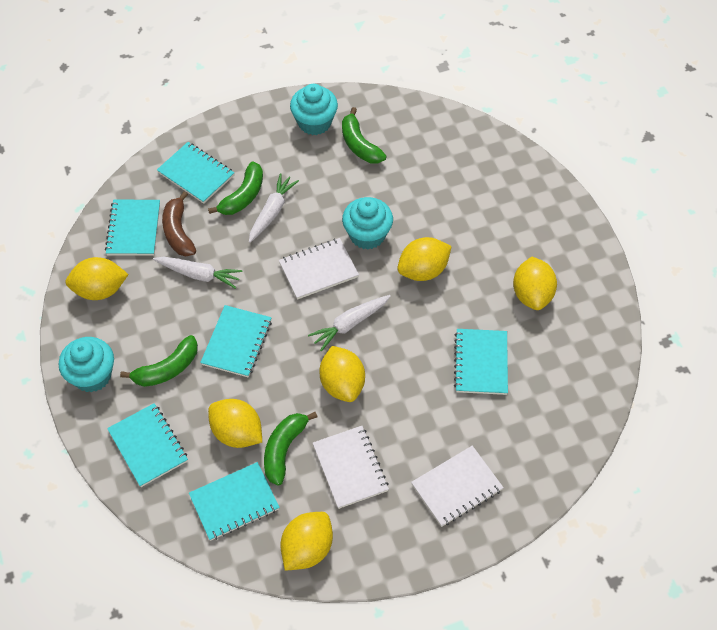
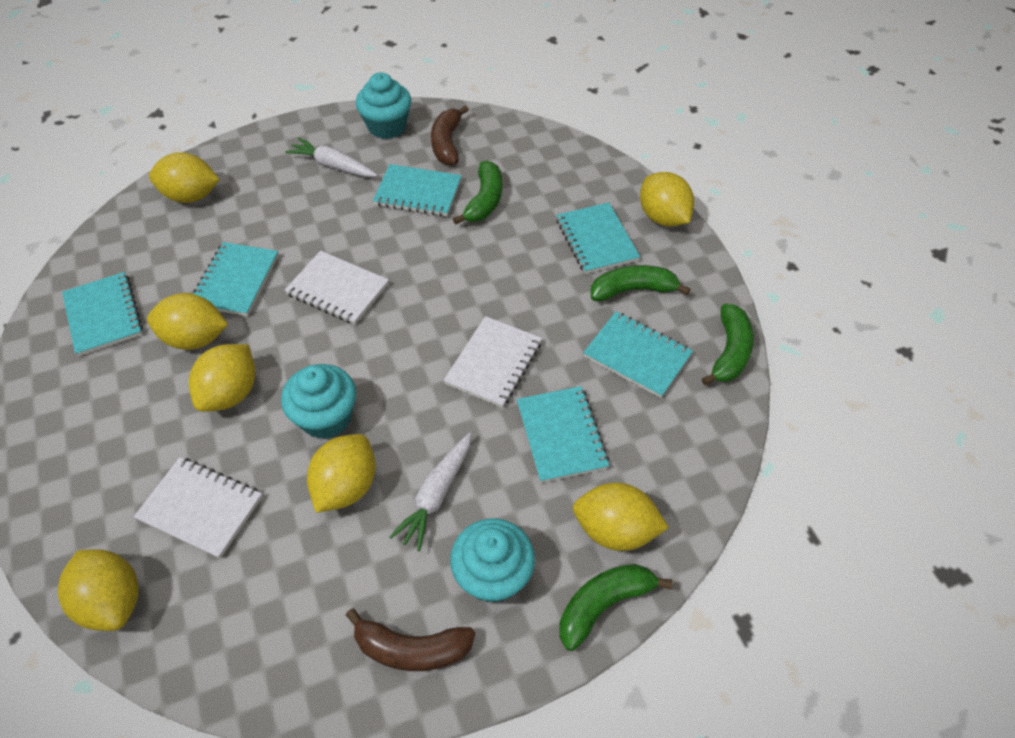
brown banana: 1 -> 2
white carrot: 3 -> 2
yellow lemon: 6 -> 7

